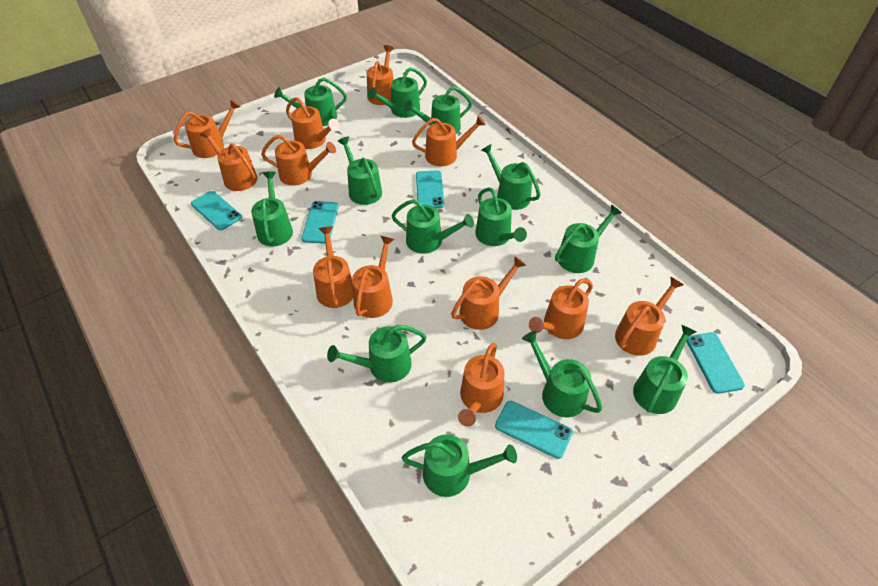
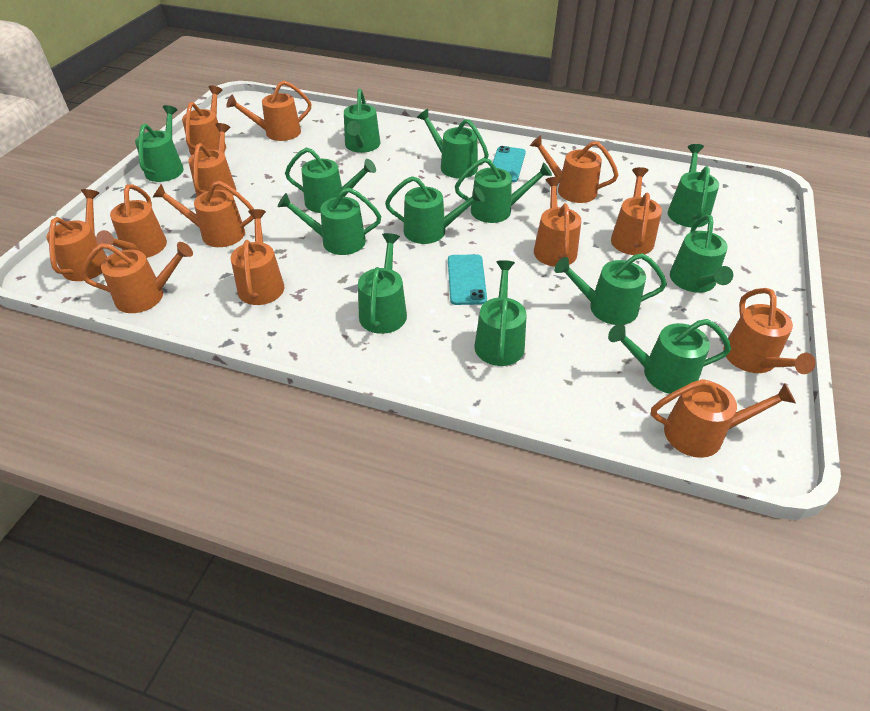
orange watering can: 12 -> 13
turquoise phone: 5 -> 2

